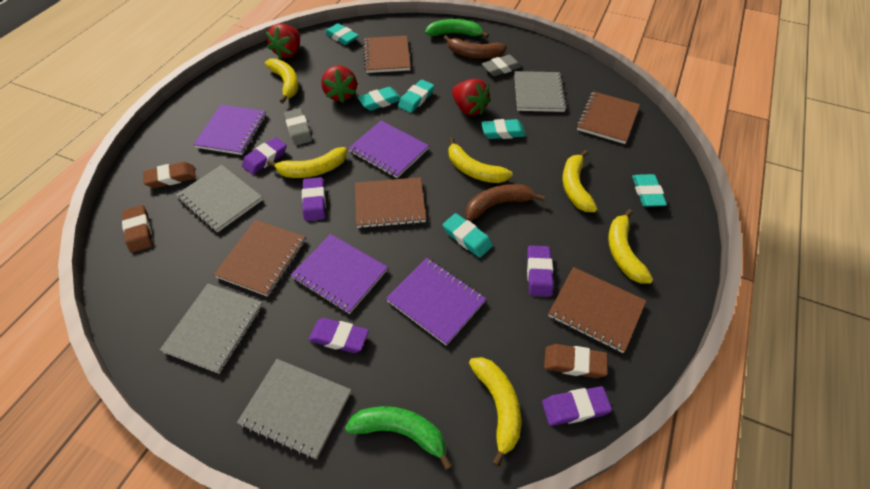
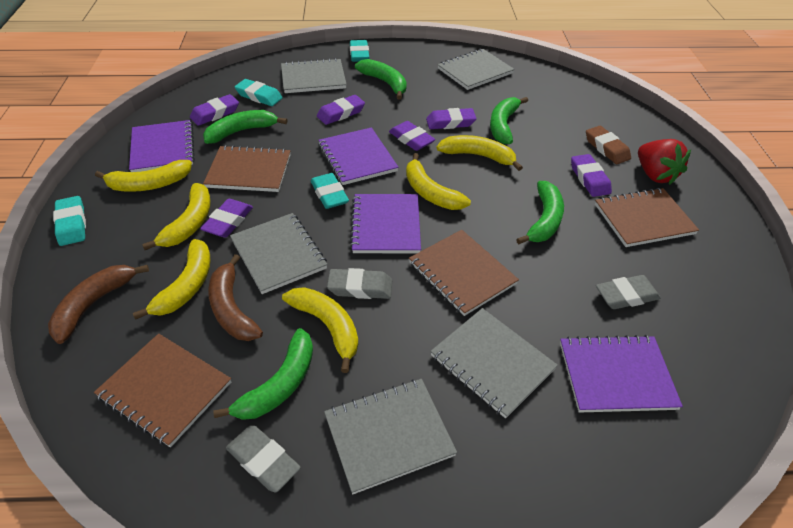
brown eraser: 3 -> 1
brown notebook: 5 -> 4
green banana: 2 -> 5
grey eraser: 2 -> 3
grey notebook: 4 -> 5
purple eraser: 5 -> 6
red strawberry: 3 -> 1
turquoise eraser: 6 -> 4

